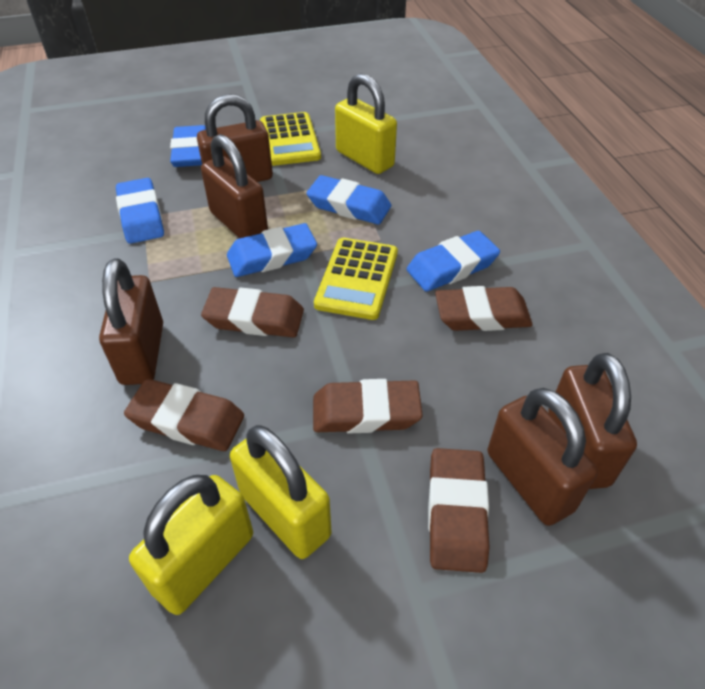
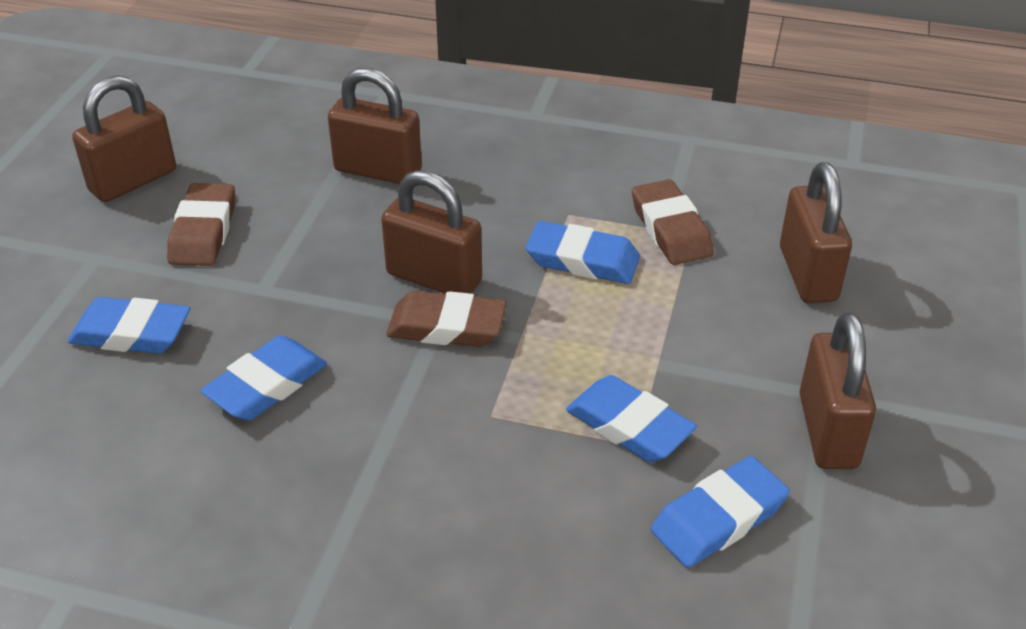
brown eraser: 5 -> 3
yellow calculator: 2 -> 0
yellow padlock: 3 -> 0

